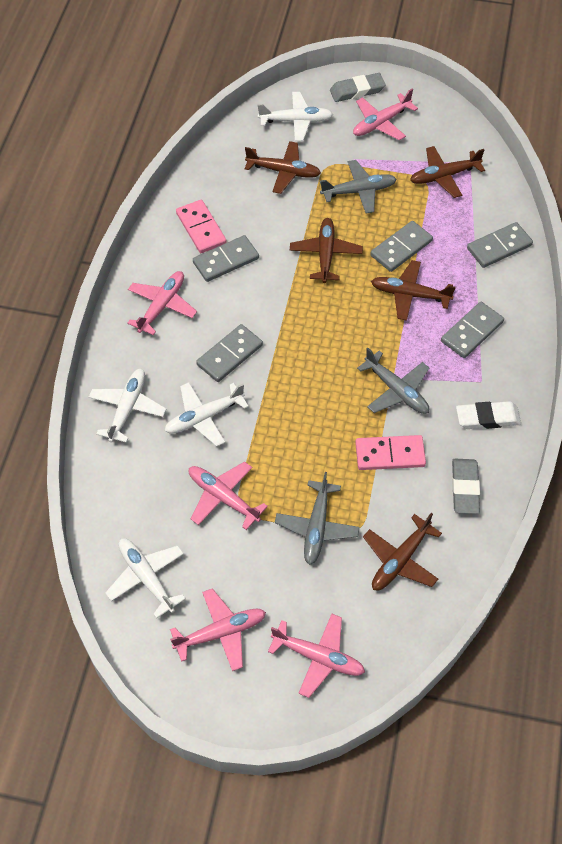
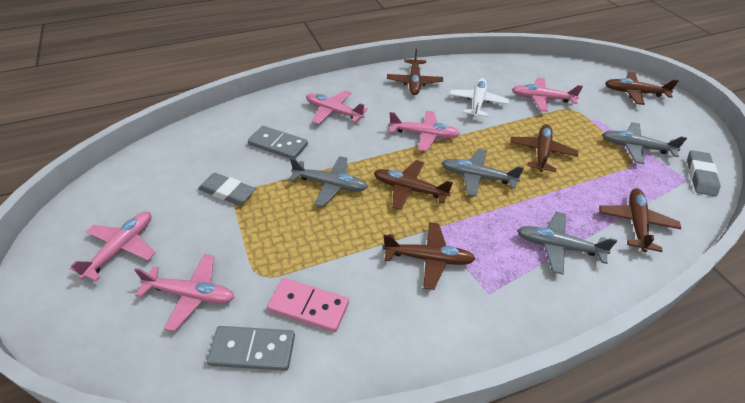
brown plane: 5 -> 6
grey domino: 5 -> 2
grey plane: 3 -> 4
pink domino: 2 -> 1
white eraser: 1 -> 0
white plane: 4 -> 1

